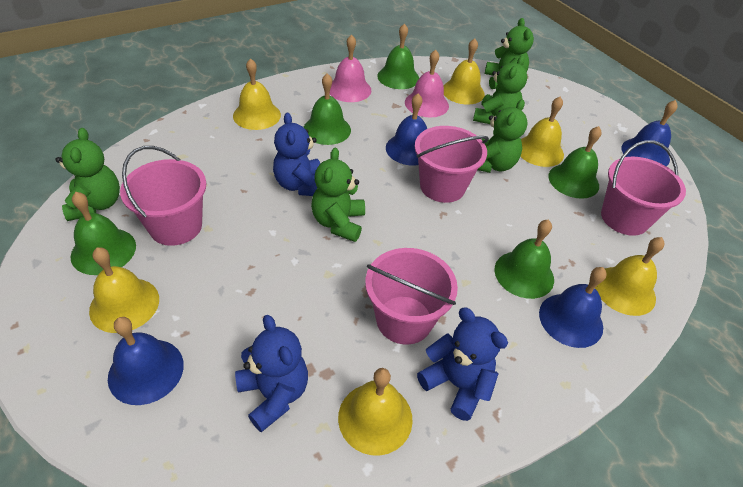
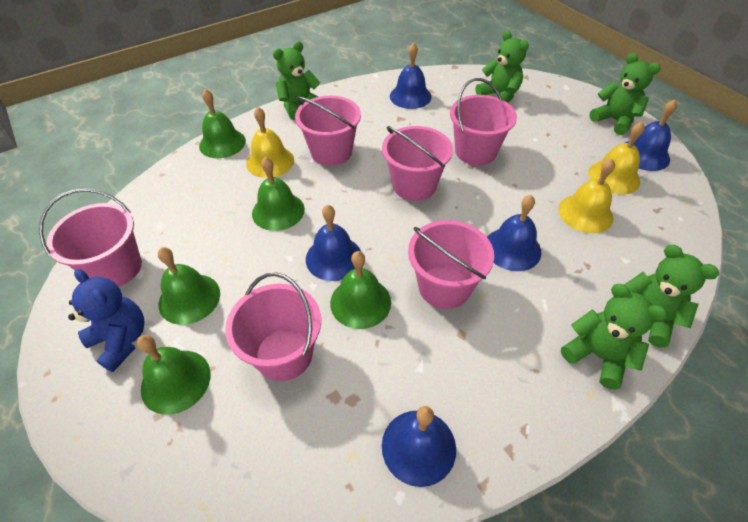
blue bell: 4 -> 5
blue teddy bear: 3 -> 1
pink bell: 2 -> 0
pink bucket: 4 -> 6
yellow bell: 6 -> 3

